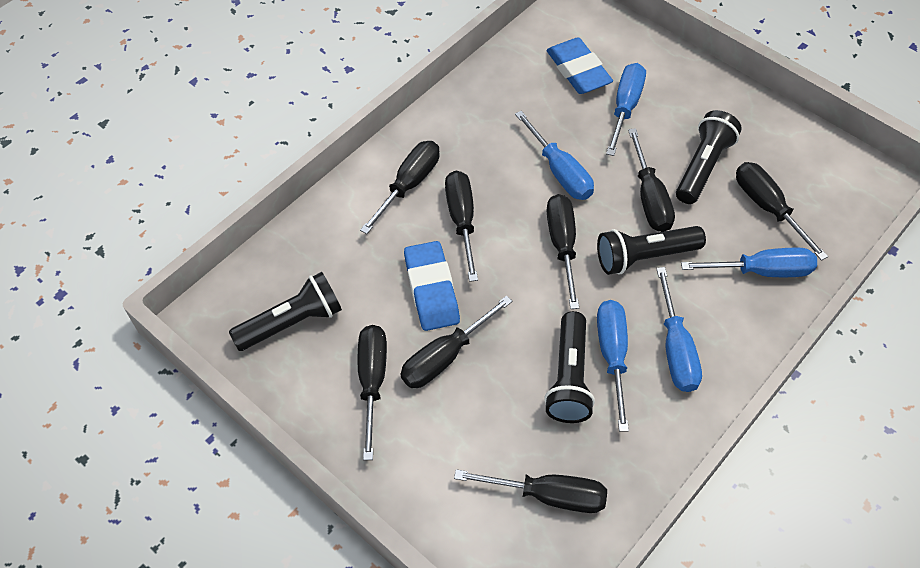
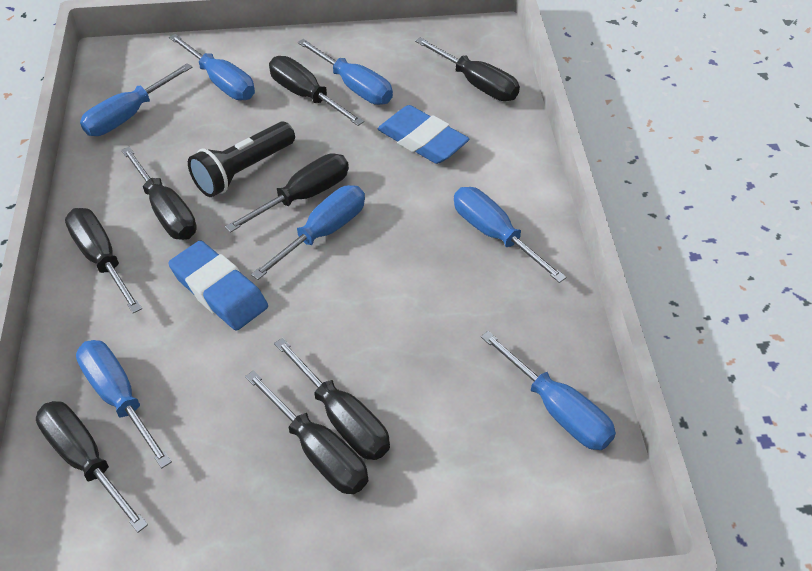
black flashlight: 4 -> 1
blue screwdriver: 5 -> 7

